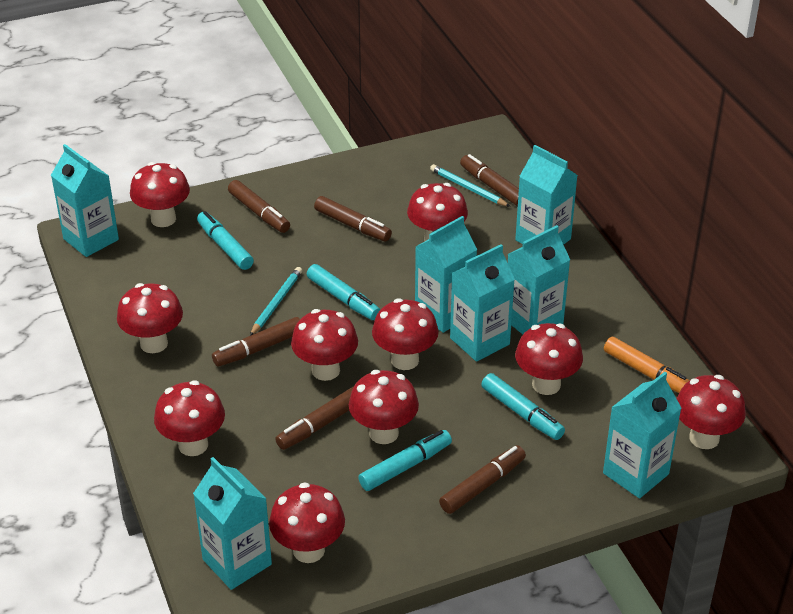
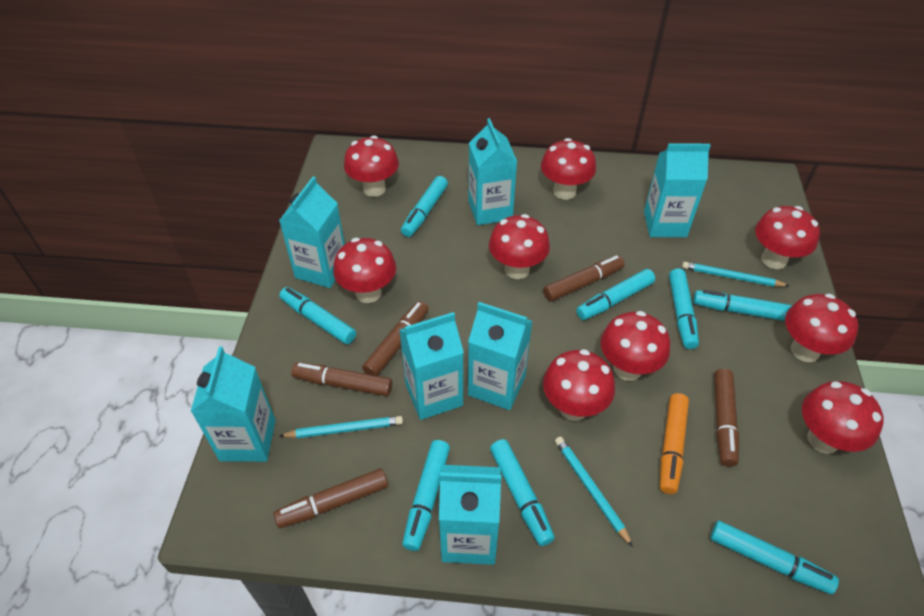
brown marker: 6 -> 5
red mushroom: 10 -> 9
turquoise marker: 4 -> 8
turquoise pencil: 2 -> 3

